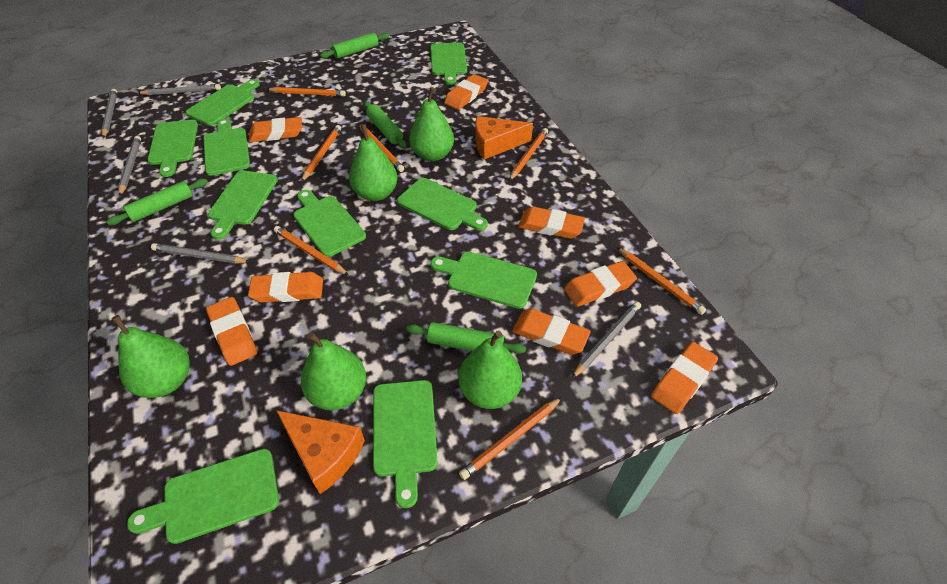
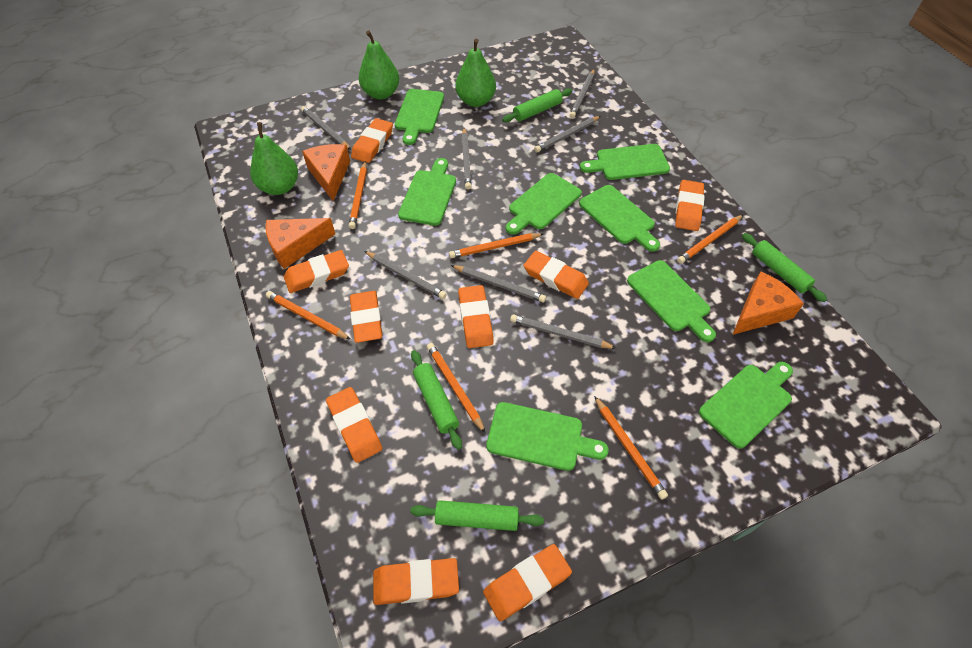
green cutting board: 10 -> 8
green pear: 5 -> 3
grey pencil: 5 -> 7
orange cheese: 2 -> 3
orange eraser: 8 -> 9
orange pencil: 7 -> 6

